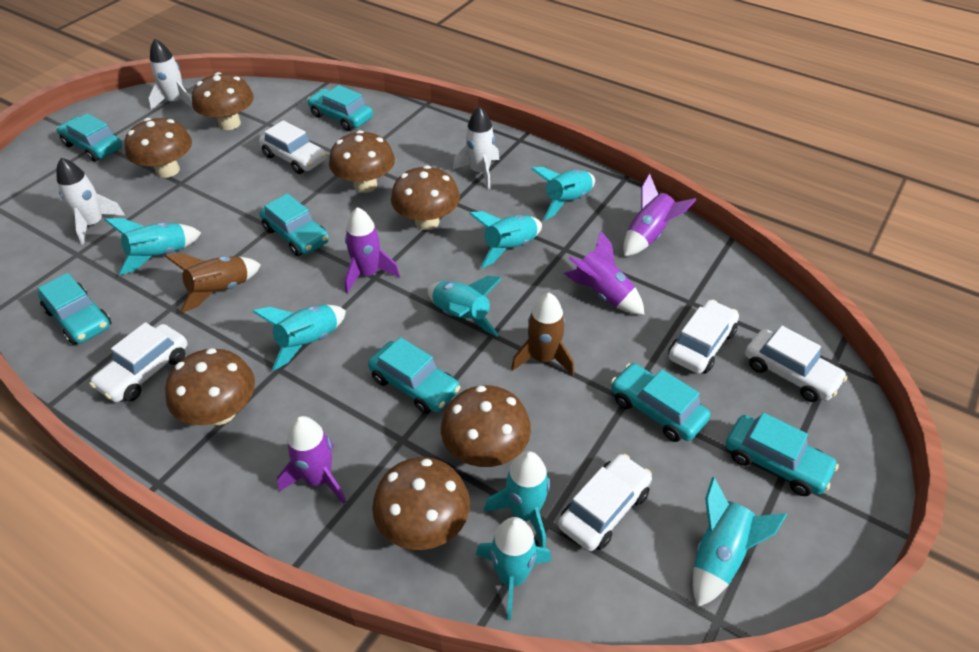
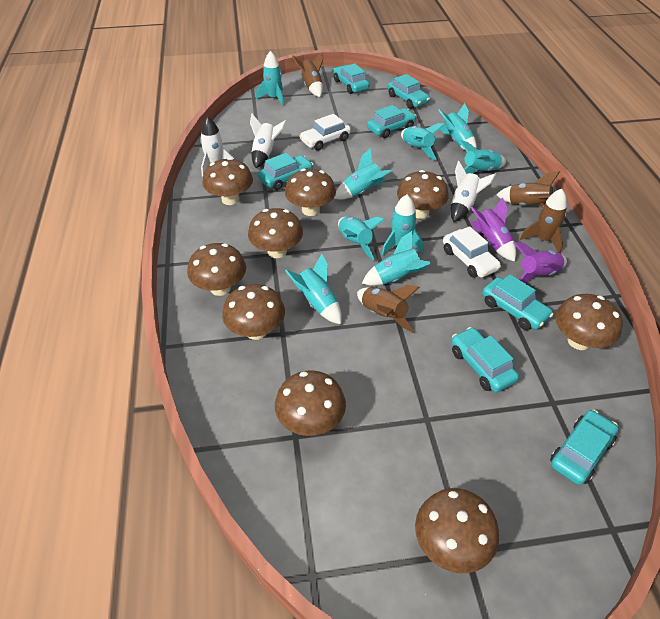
brown mushroom: 7 -> 9
brown rocket: 2 -> 4
purple rocket: 4 -> 2
turquoise rocket: 8 -> 9
white car: 5 -> 2

